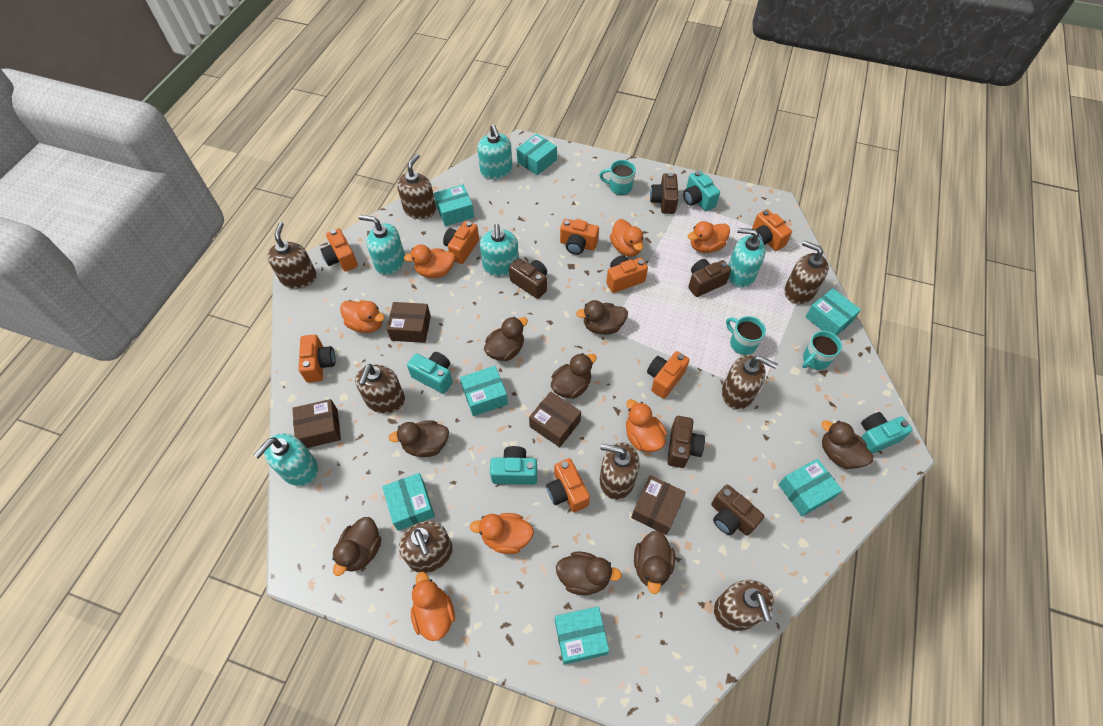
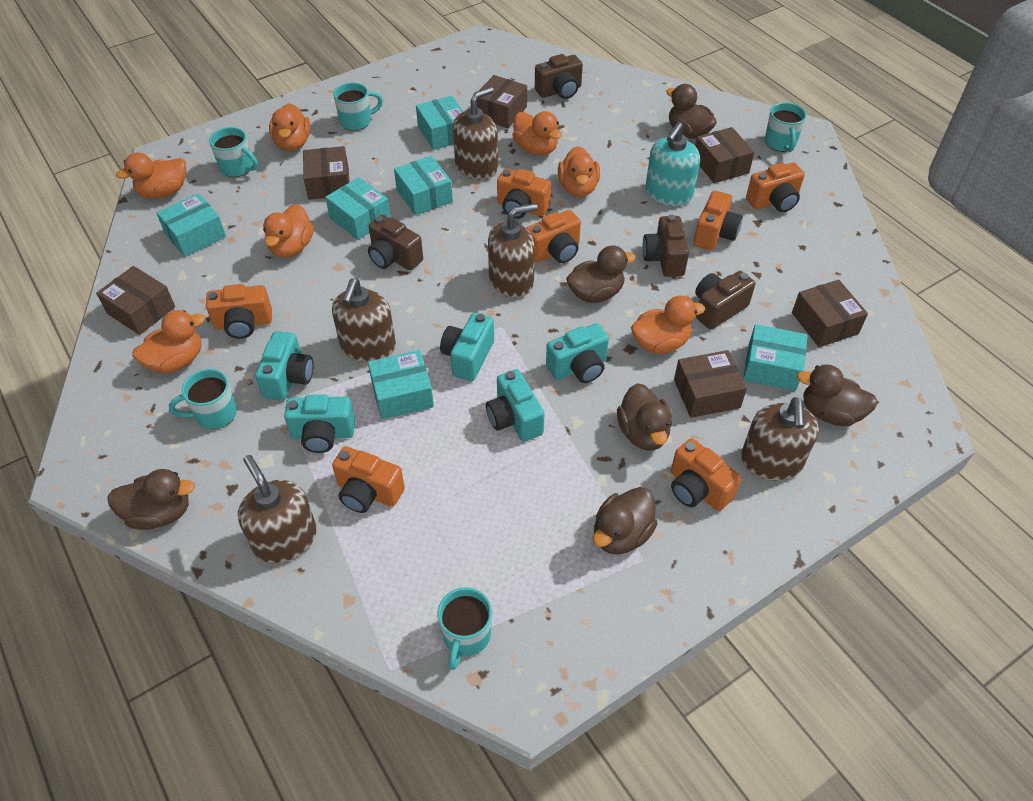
brown box: 4 -> 6
brown camera: 5 -> 4
brown duck: 8 -> 6
brown soap dispenser: 8 -> 5
orange camera: 8 -> 7
turquoise box: 7 -> 6
turquoise camera: 4 -> 5
turquoise mug: 3 -> 5
turquoise soap dispenser: 5 -> 1

